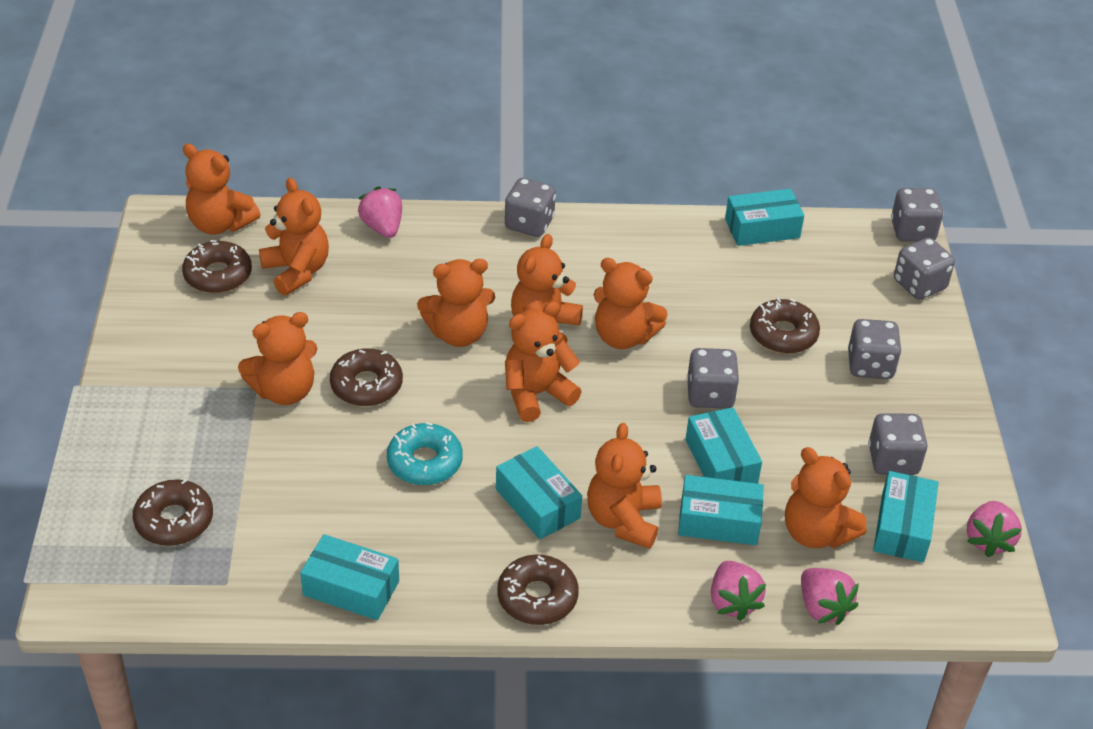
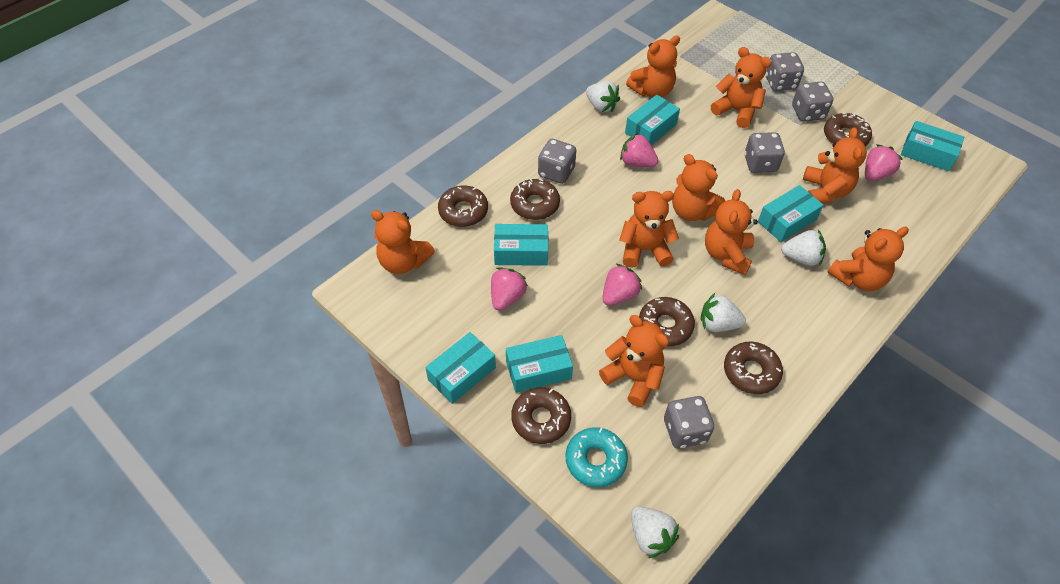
brown donut: 5 -> 6
grey dice: 6 -> 5
white strawberry: 0 -> 4

